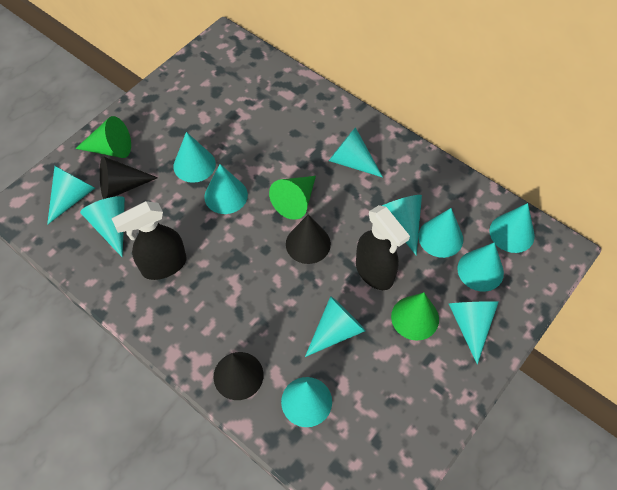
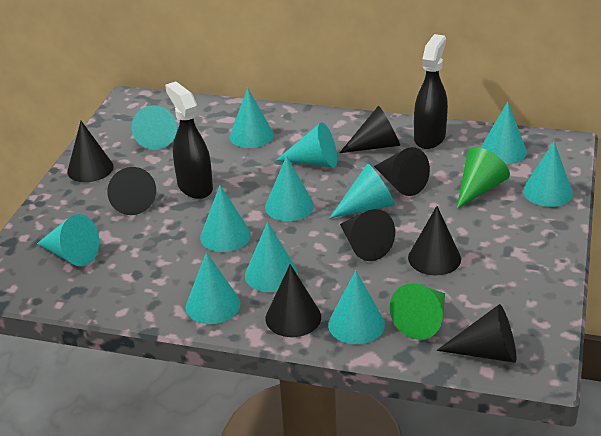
black cone: 3 -> 8
green cone: 3 -> 2

